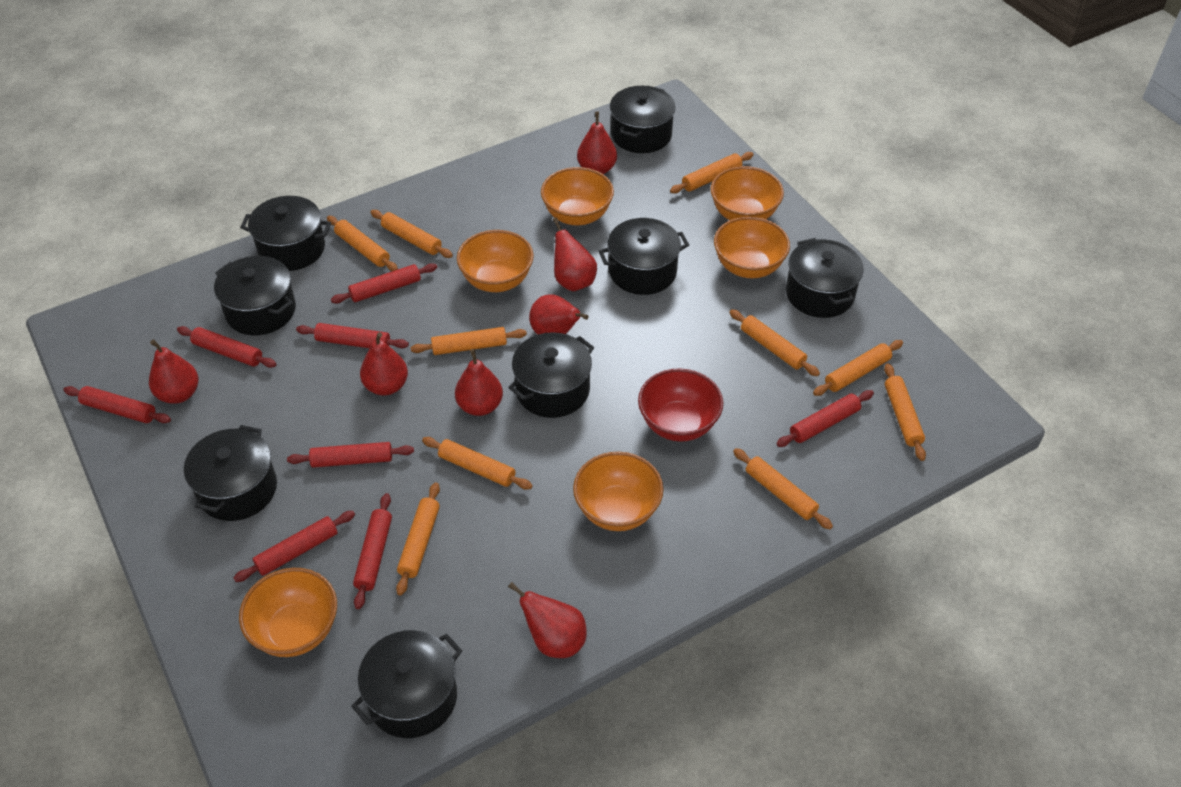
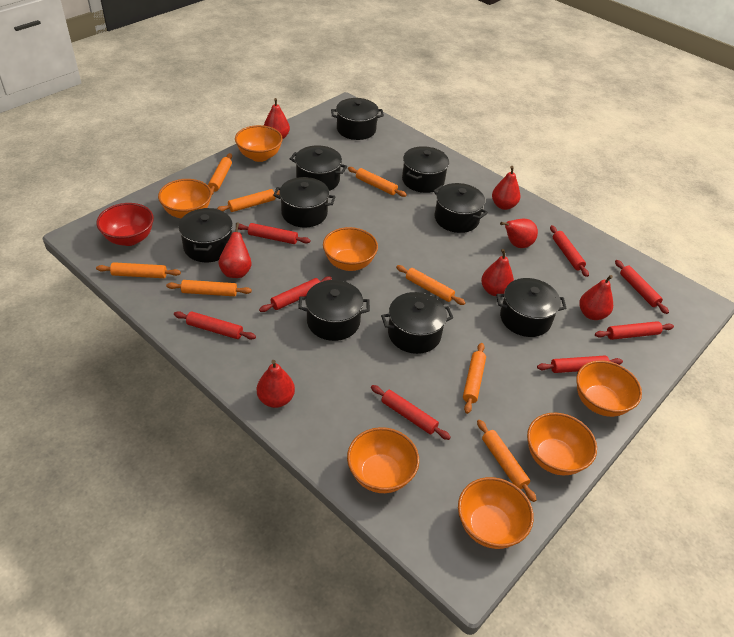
black pot: 8 -> 9
orange bowl: 6 -> 7
orange rolling pin: 10 -> 8

